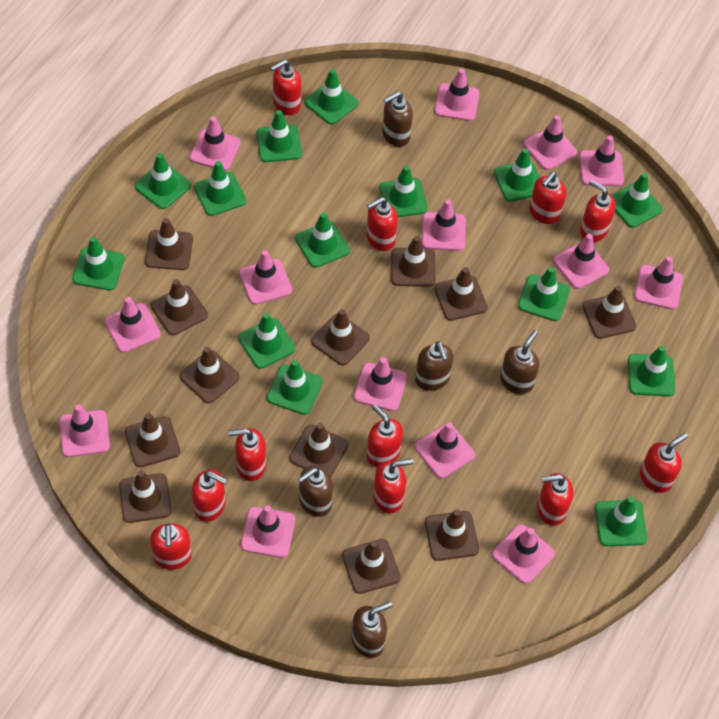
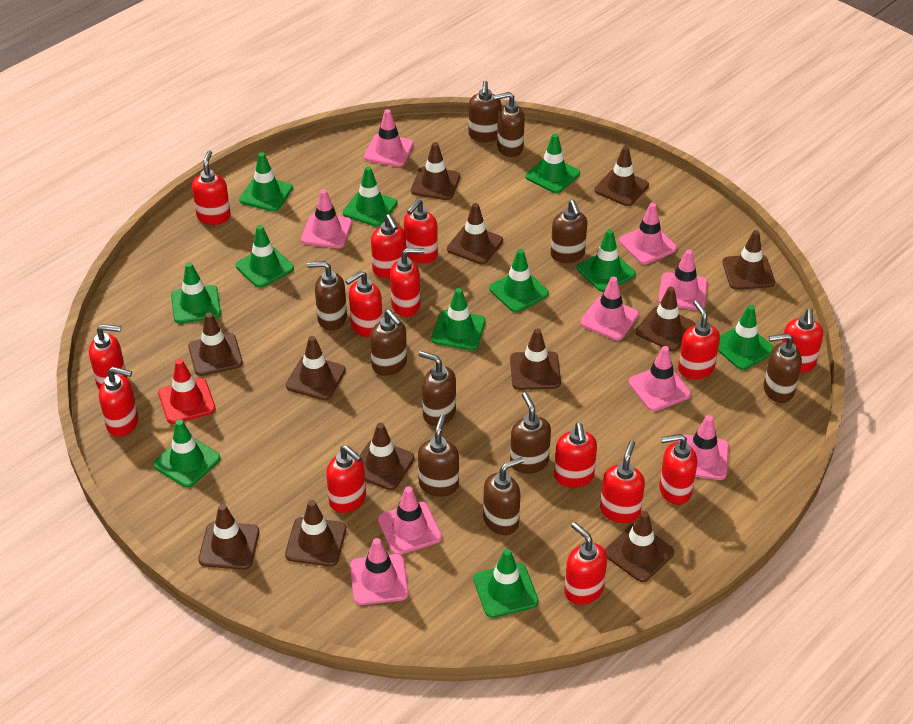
brown soap dispenser: 5 -> 10
green traffic cone: 14 -> 11
pink traffic cone: 14 -> 9
red soap dispenser: 11 -> 14
red traffic cone: 0 -> 1

